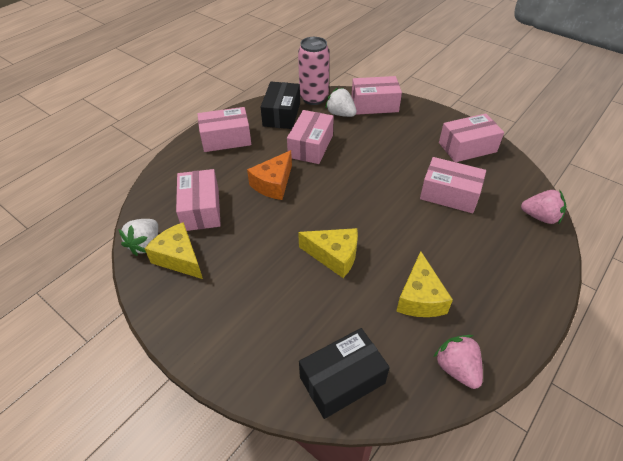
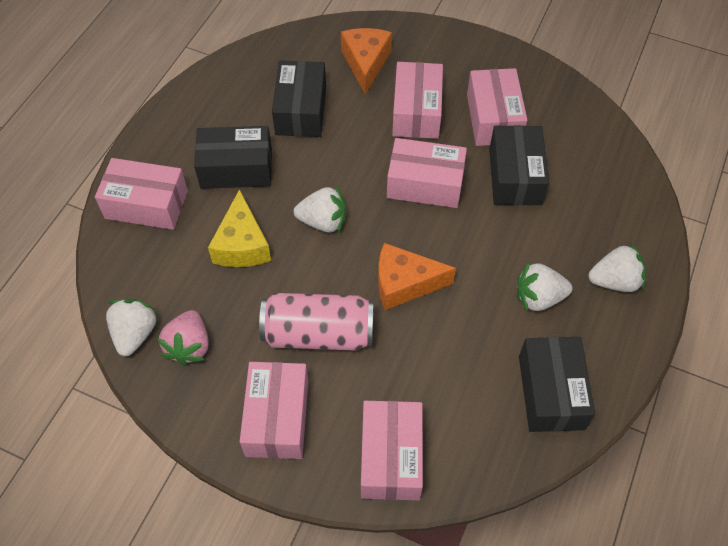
black box: 2 -> 4
orange cheese: 1 -> 2
pink strawberry: 2 -> 1
white strawberry: 2 -> 4
yellow cheese: 3 -> 1

